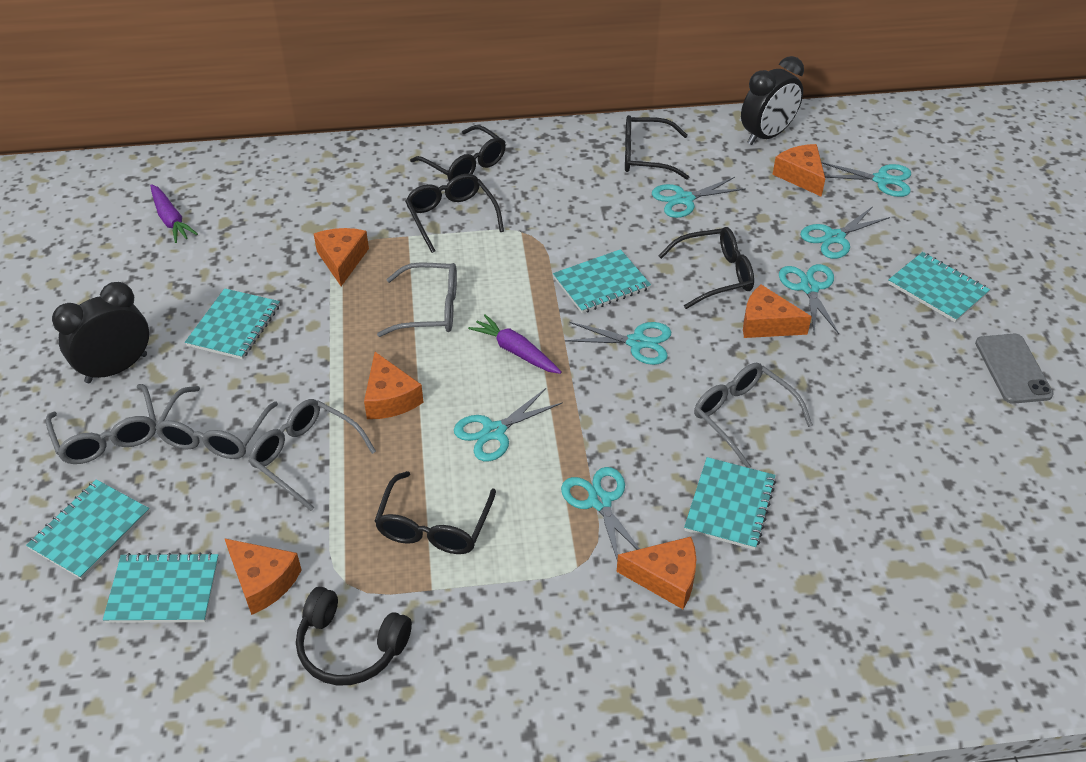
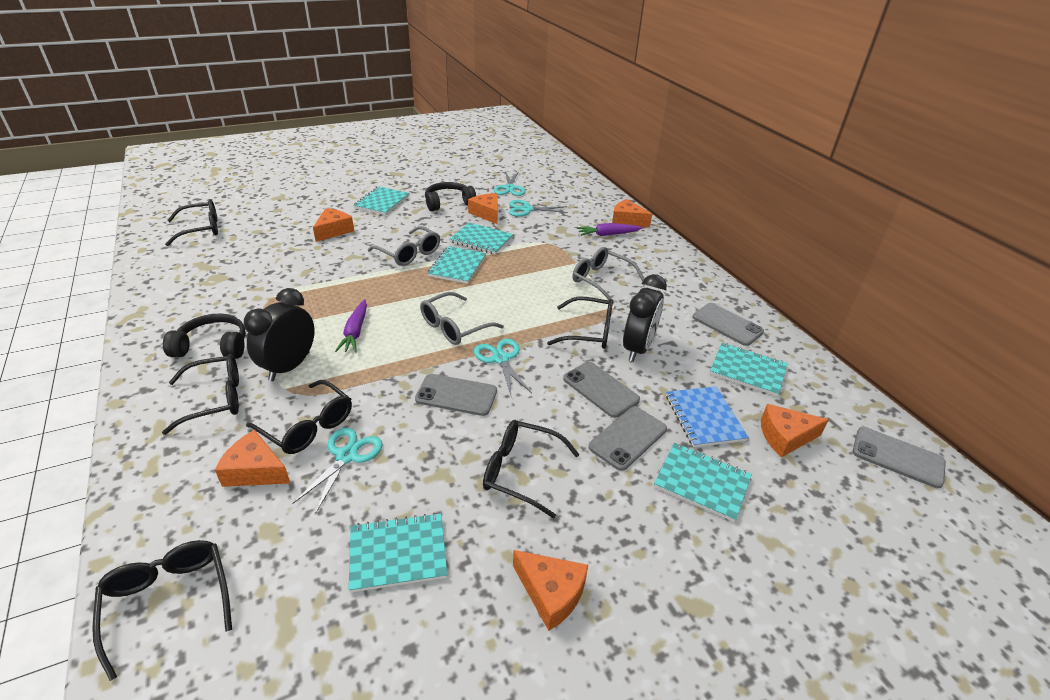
black glasses: 5 -> 6
black headphones: 1 -> 2
blue notebook: 0 -> 1
grey glasses: 5 -> 3
grey phone: 1 -> 5
turquoise scissors: 7 -> 4

